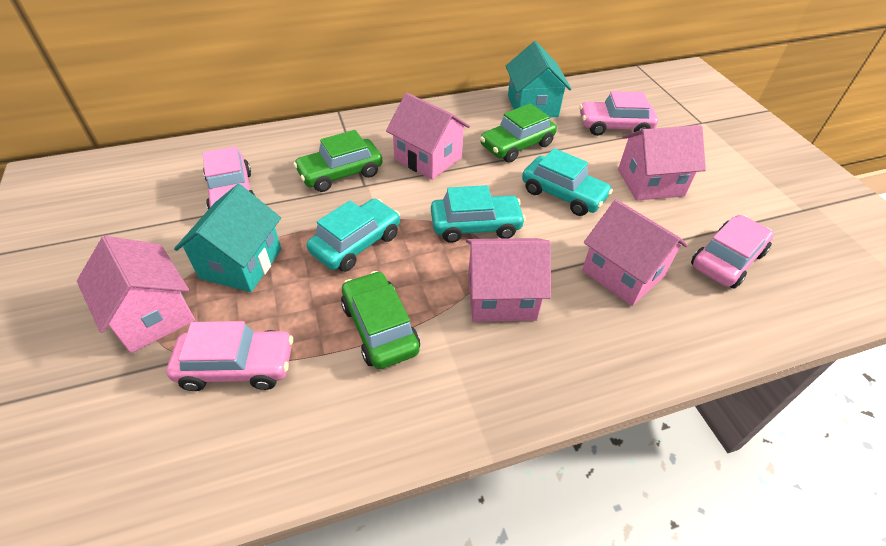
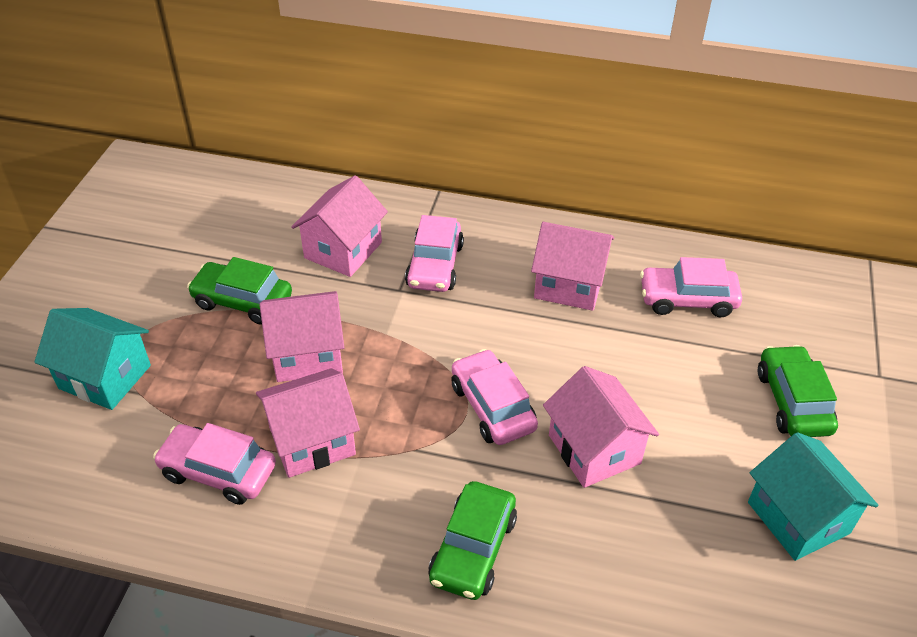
turquoise car: 3 -> 0

